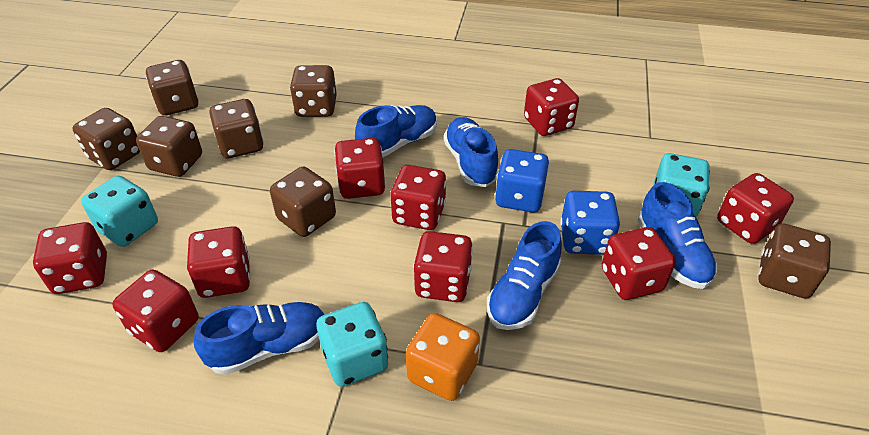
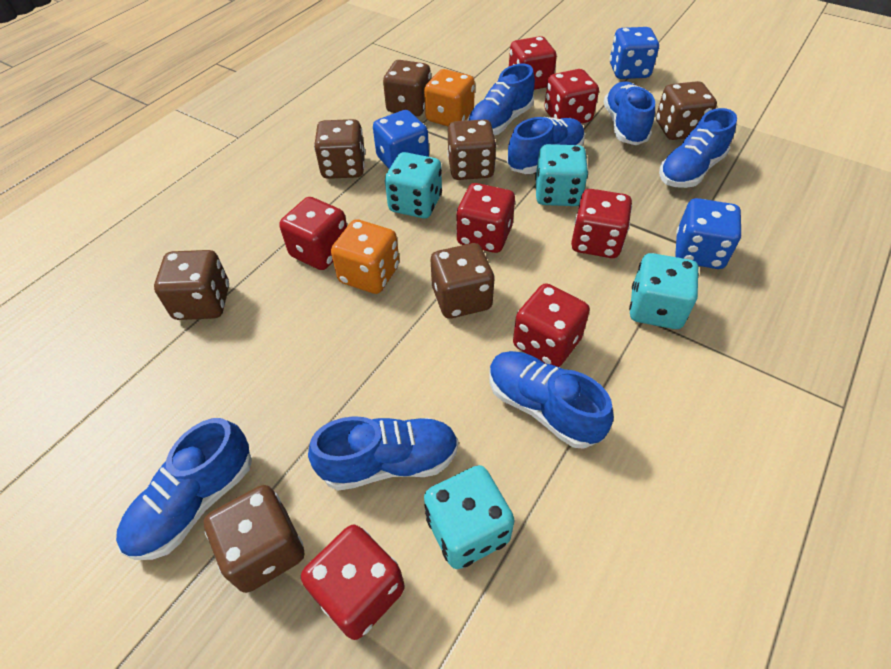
blue dice: 2 -> 3
blue shoe: 5 -> 7
orange dice: 1 -> 2
red dice: 9 -> 7
turquoise dice: 3 -> 4

